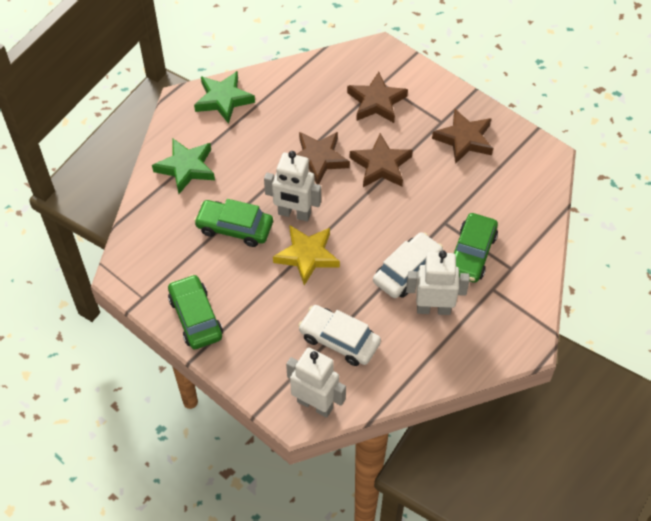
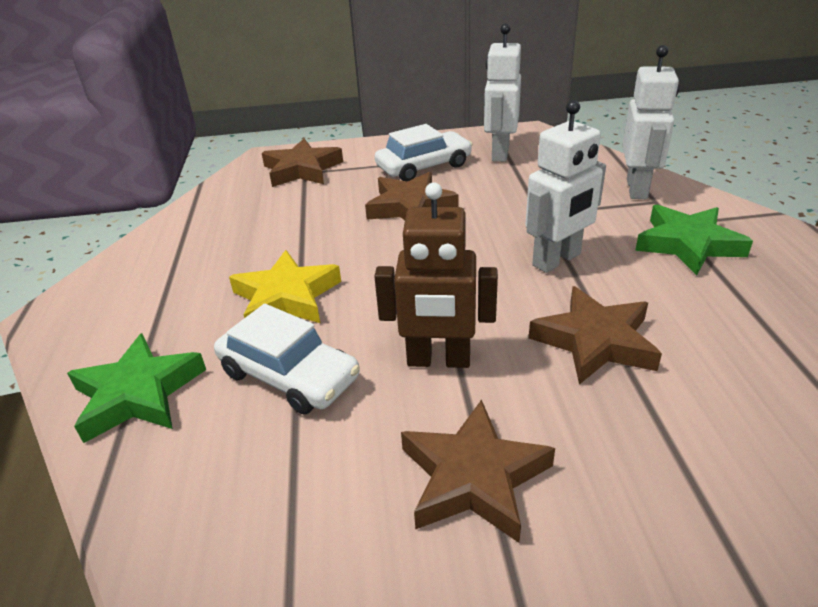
brown robot: 0 -> 1
green car: 3 -> 0

